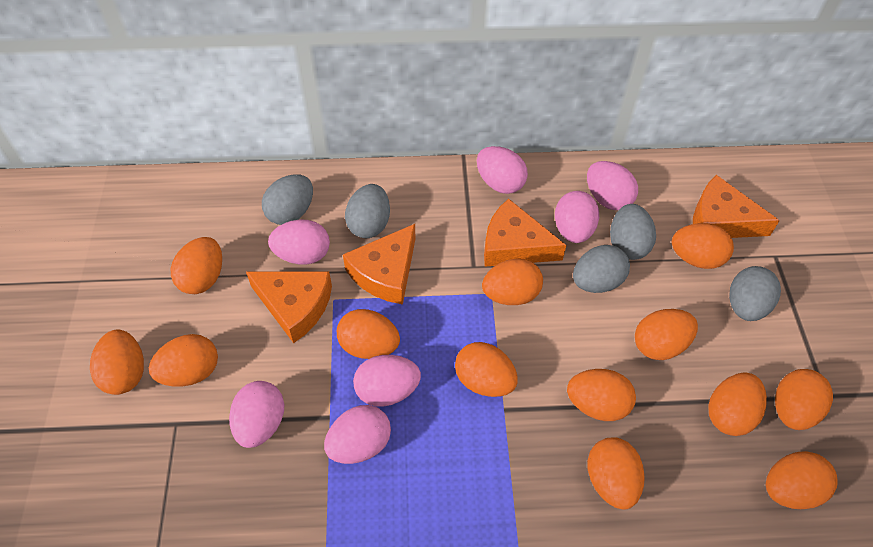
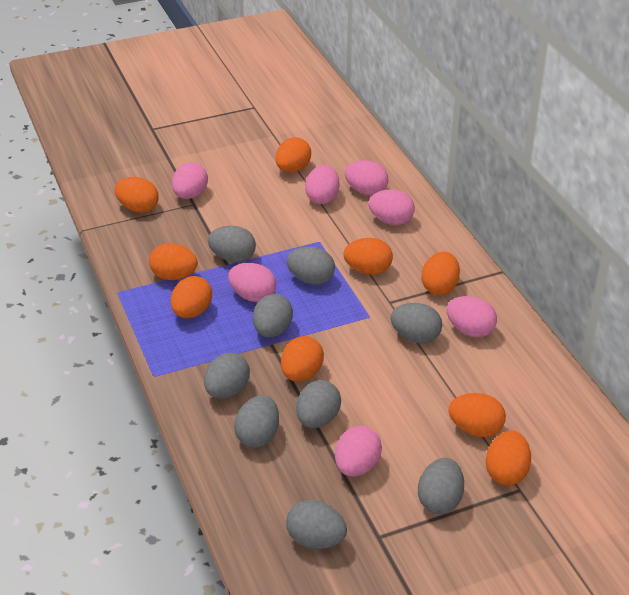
grey egg: 5 -> 9
orange cheese: 4 -> 0
orange egg: 13 -> 9

